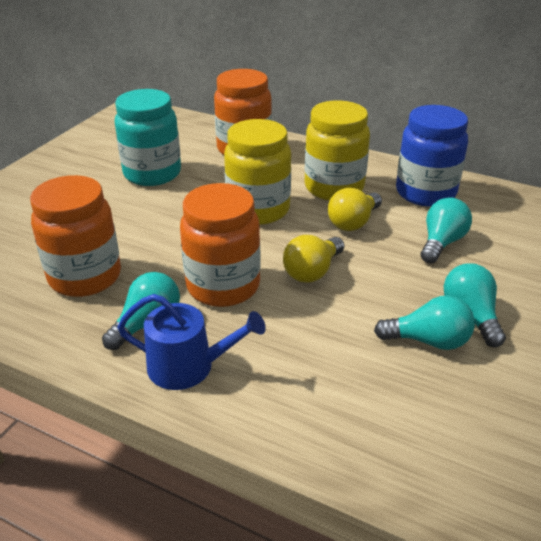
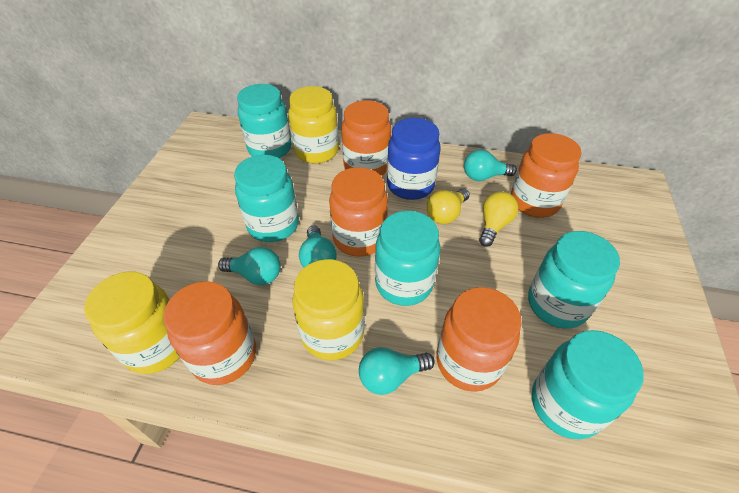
blue watering can: 1 -> 0
orange jar: 3 -> 5
turquoise jar: 1 -> 5
yellow jar: 2 -> 3

